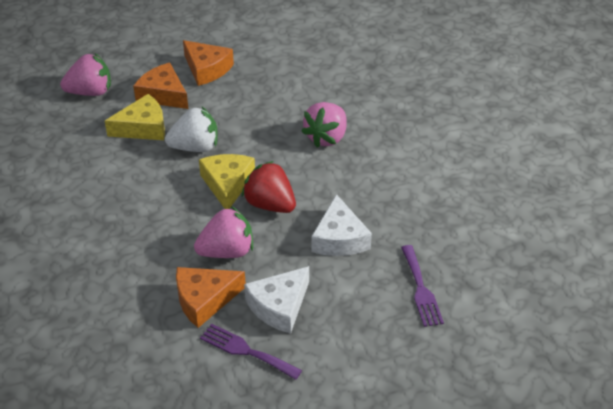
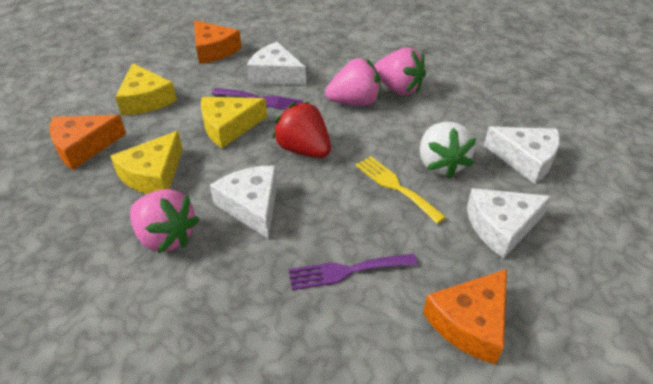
white cheese: 2 -> 4
yellow cheese: 2 -> 3
yellow fork: 0 -> 1

